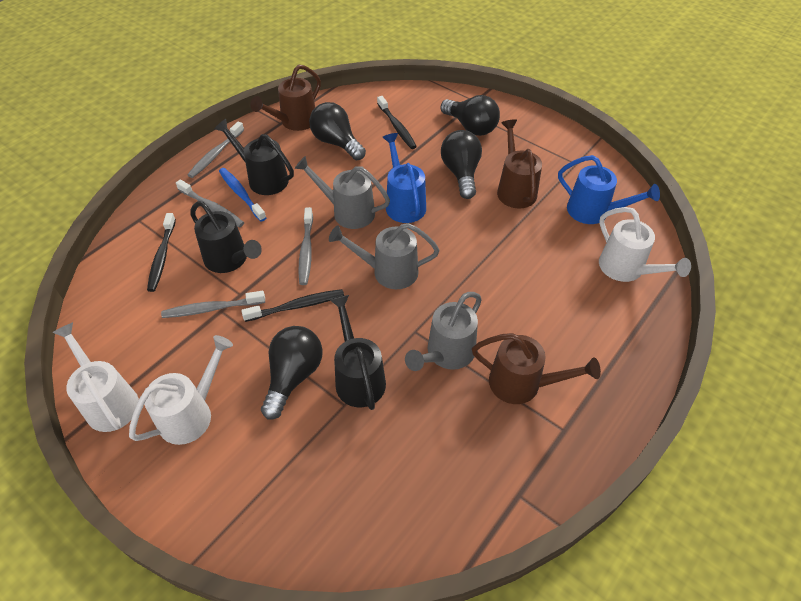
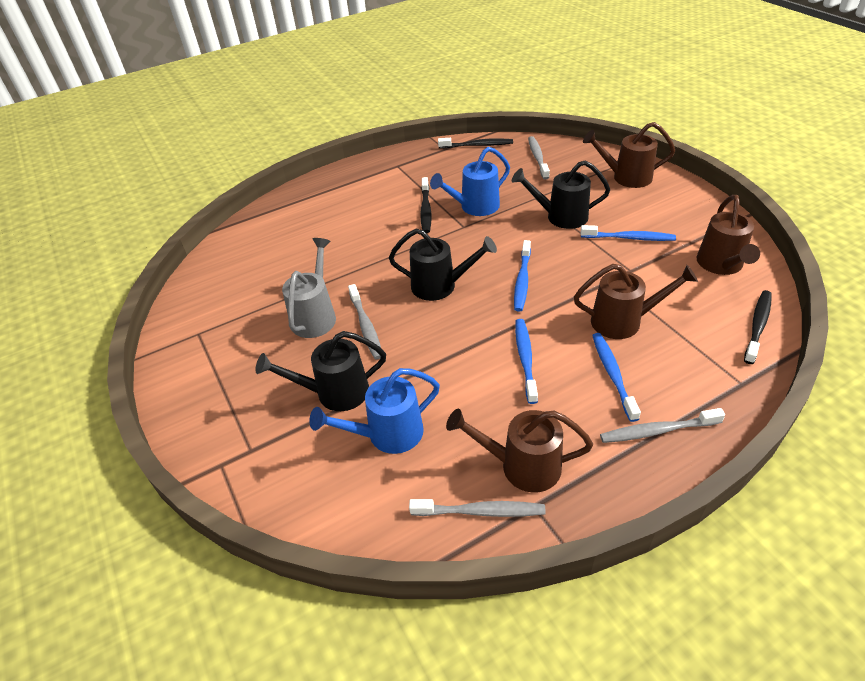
black light bulb: 4 -> 0
blue toothbrush: 1 -> 4
brown watering can: 3 -> 4
grey watering can: 3 -> 1
white watering can: 3 -> 0

